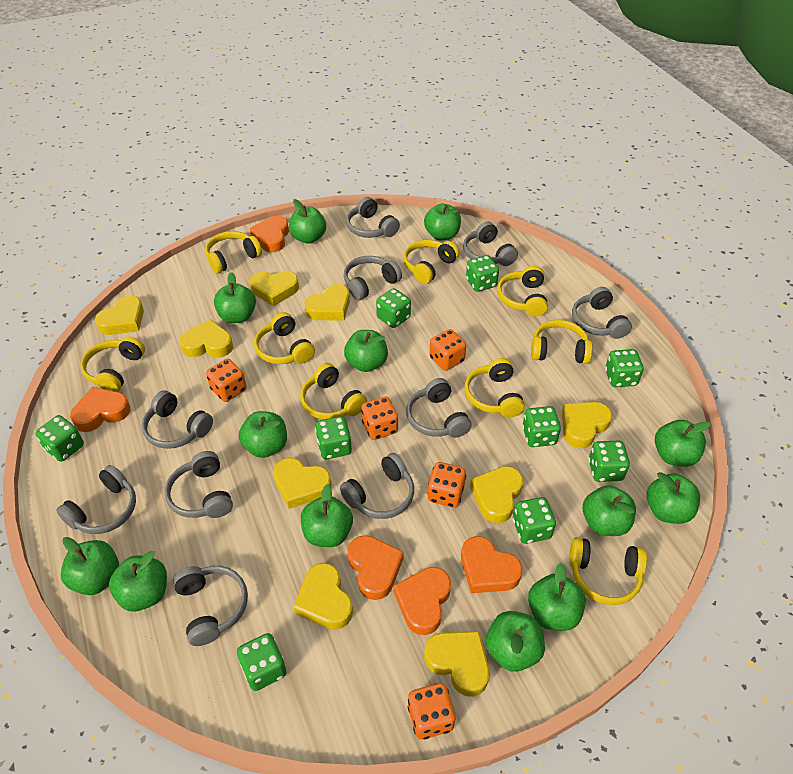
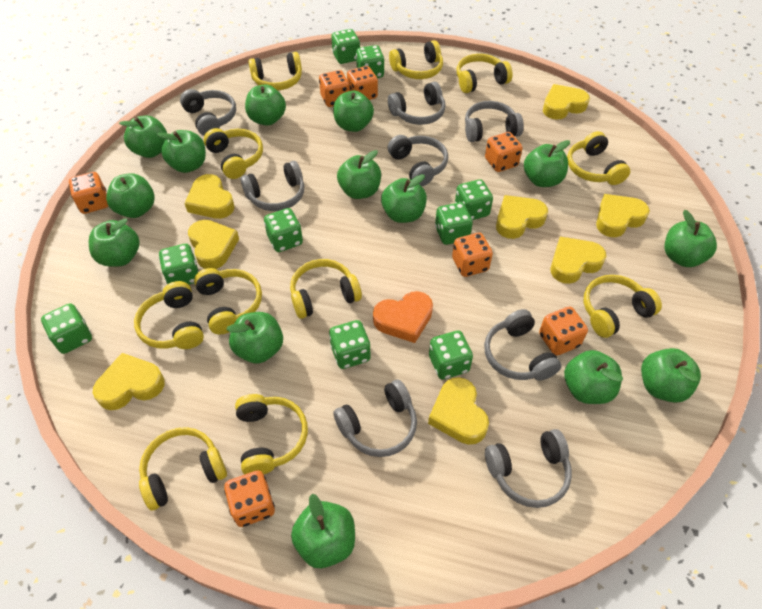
green apple: 13 -> 14
grey headphones: 10 -> 8
orange dice: 5 -> 7
orange heart: 5 -> 1
yellow headphones: 9 -> 11
yellow heart: 9 -> 8

